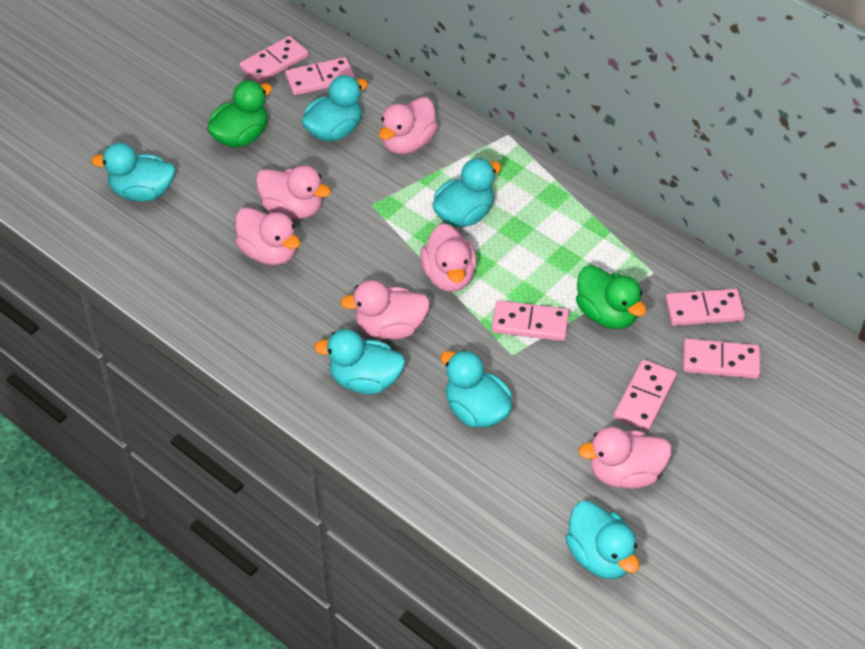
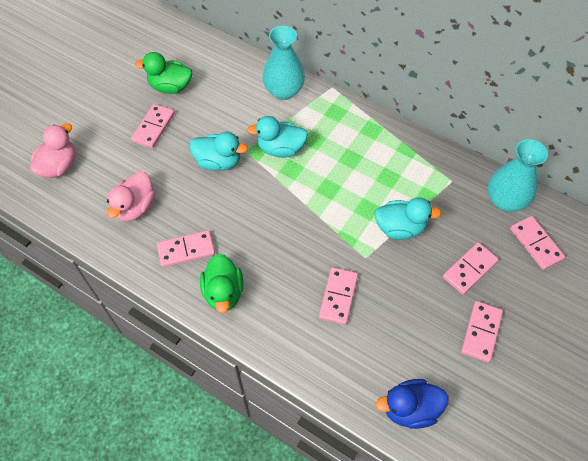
blue duck: 0 -> 1
pink duck: 6 -> 2
turquoise duck: 6 -> 3
turquoise vase: 0 -> 2

